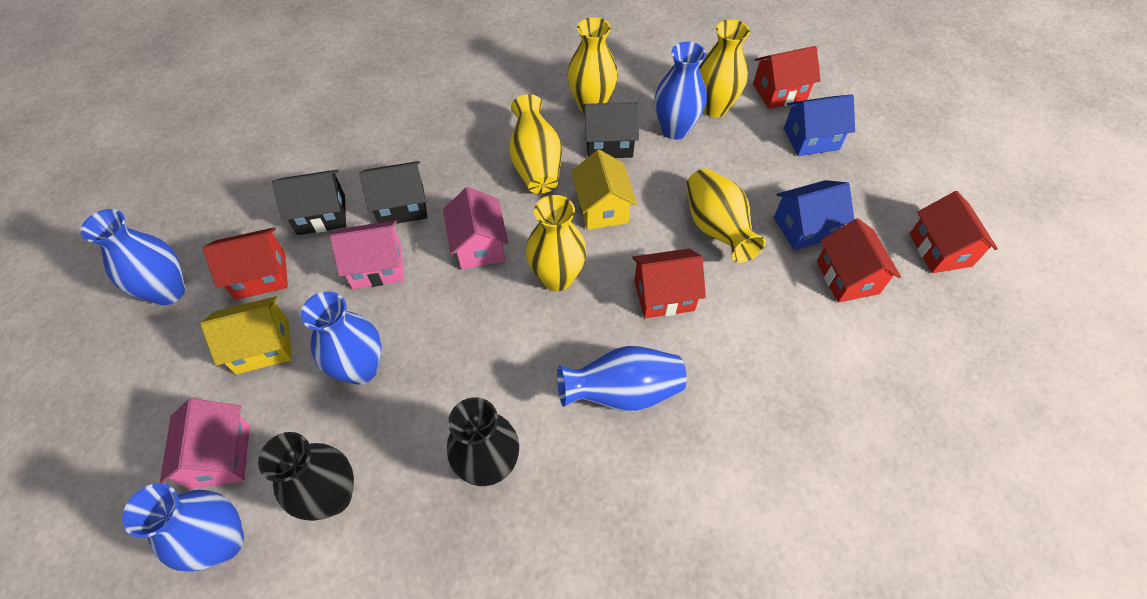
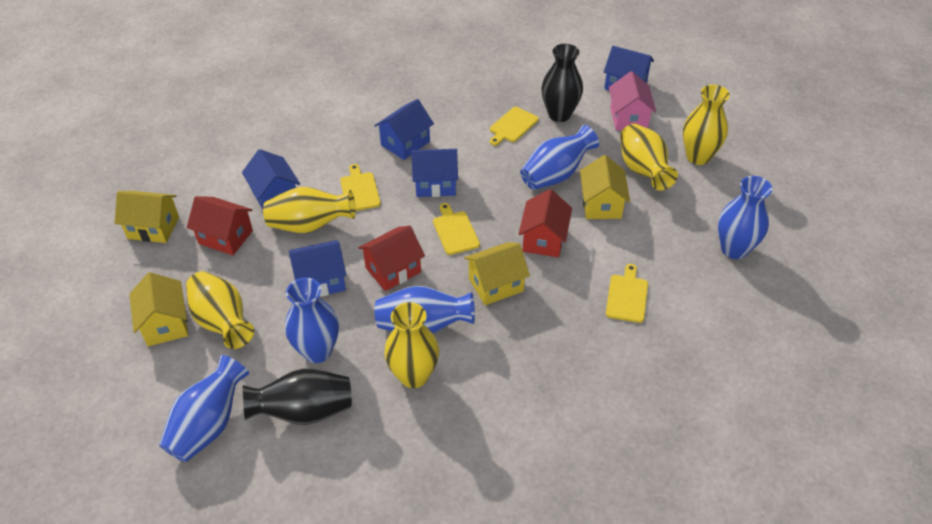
black house: 3 -> 0
blue house: 2 -> 5
pink house: 3 -> 1
red house: 5 -> 3
yellow cutting board: 0 -> 4
yellow house: 2 -> 4

